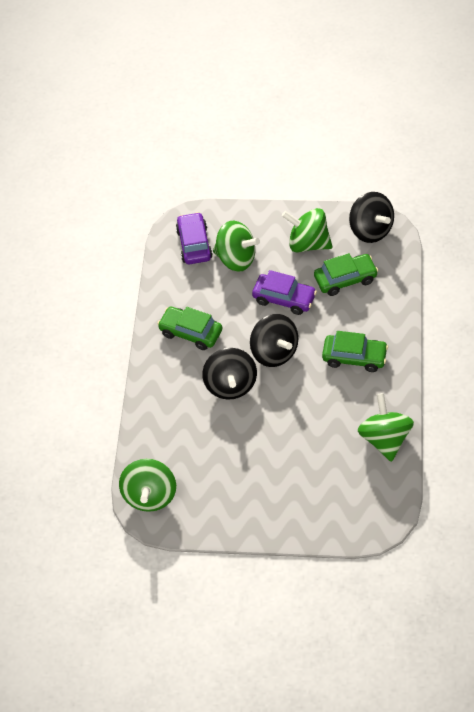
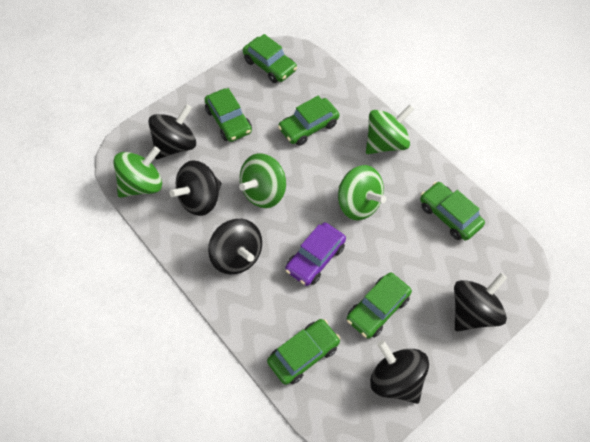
black spinning top: 3 -> 5
green car: 3 -> 6
purple car: 2 -> 1

